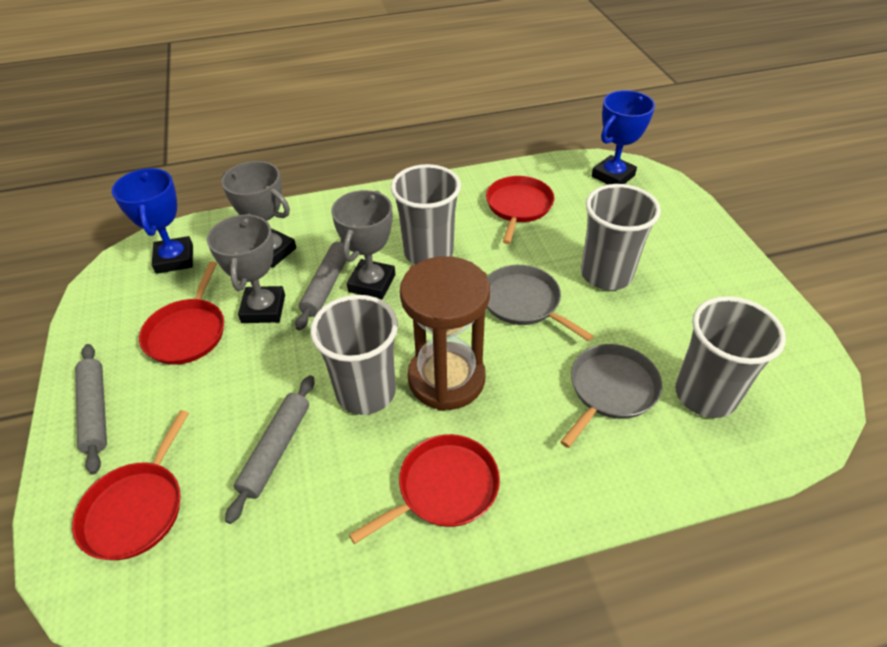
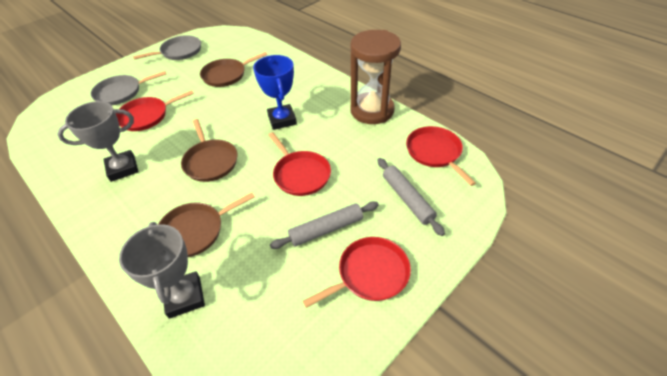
blue trophy: 2 -> 1
brown pan: 0 -> 3
grey cup: 4 -> 0
grey rolling pin: 3 -> 2
grey trophy: 3 -> 2

